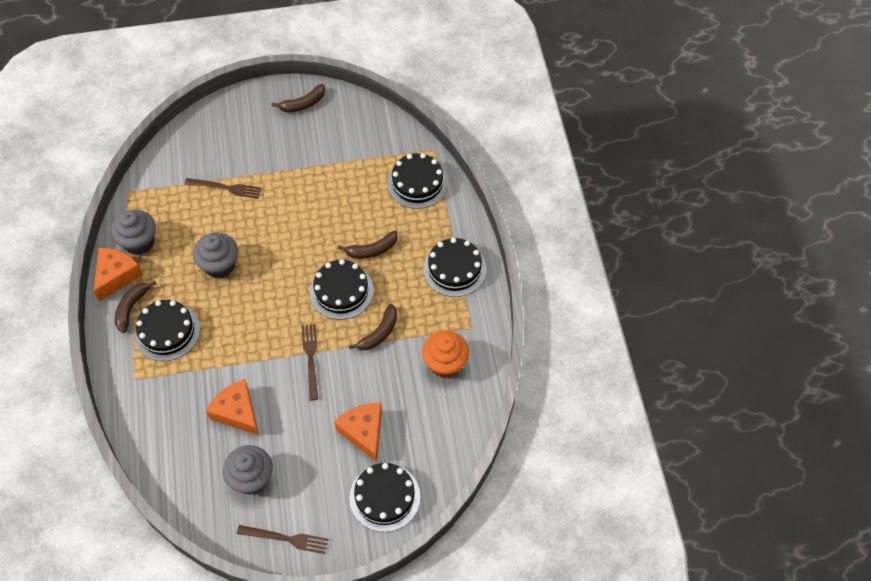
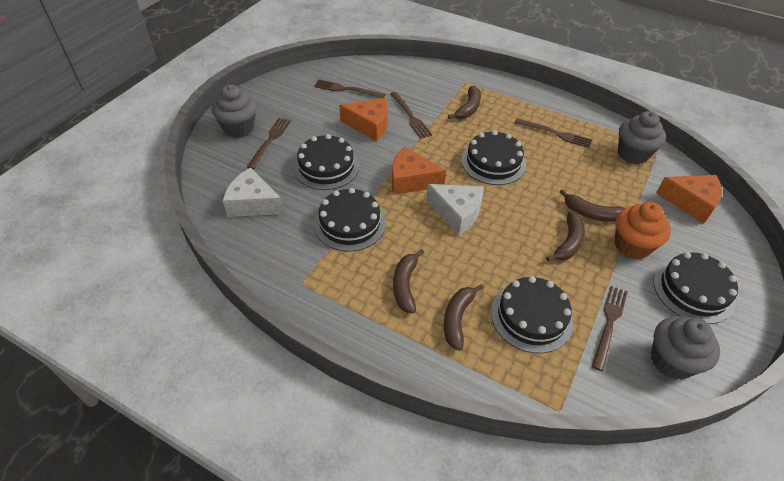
brown banana: 4 -> 5
brown fork: 3 -> 5
white cheese: 0 -> 2

